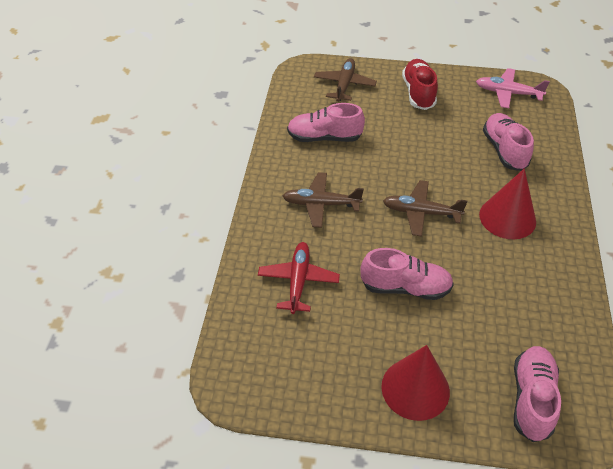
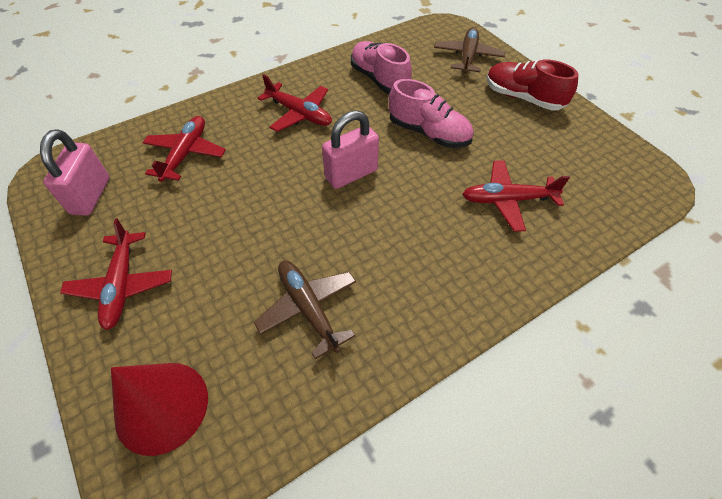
brown plane: 3 -> 2
pink padlock: 0 -> 2
pink plane: 1 -> 0
pink shoe: 4 -> 2
red cone: 2 -> 1
red plane: 1 -> 4

